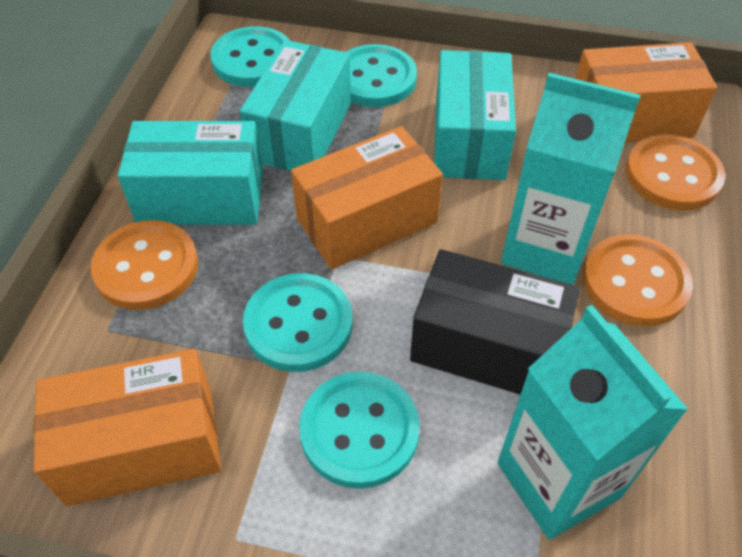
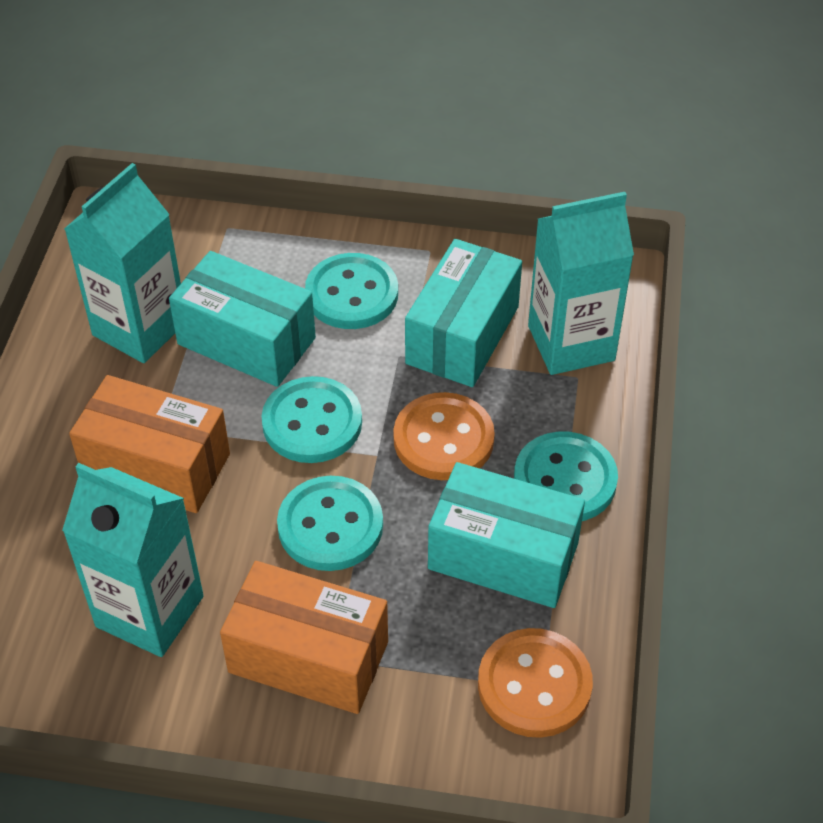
black box: 1 -> 0
orange box: 3 -> 2
orange button: 3 -> 2
turquoise carton: 2 -> 3

